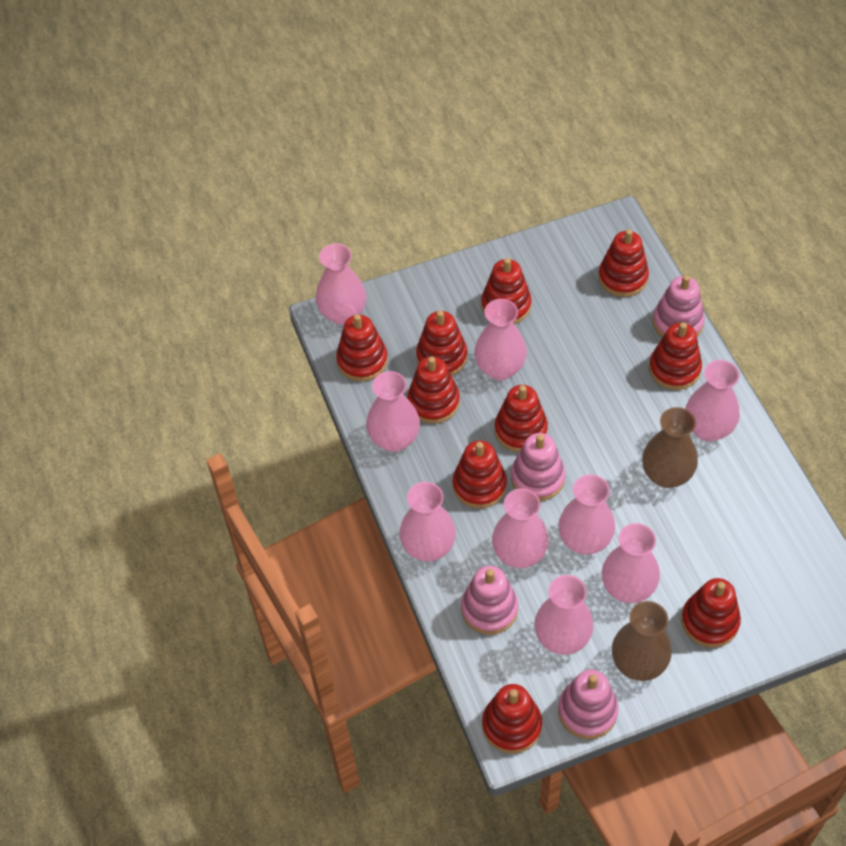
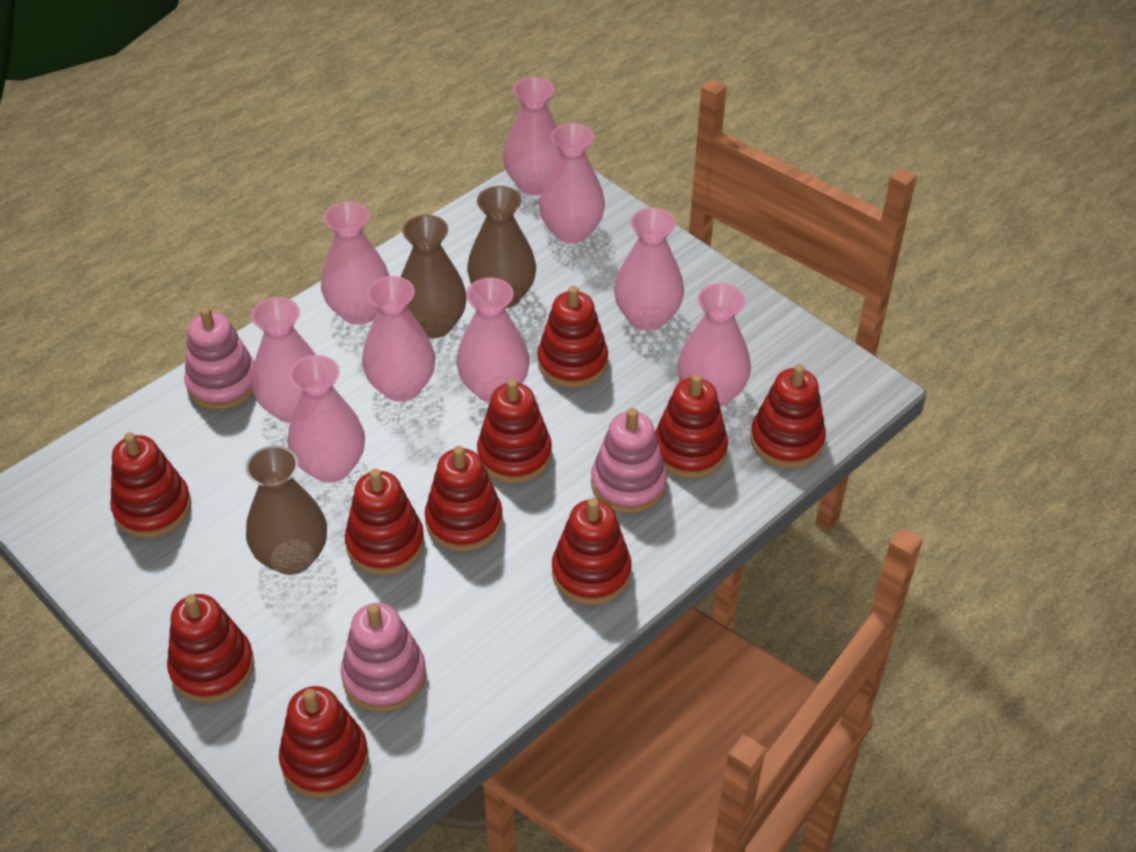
brown vase: 2 -> 3
pink stacking toy: 4 -> 3

